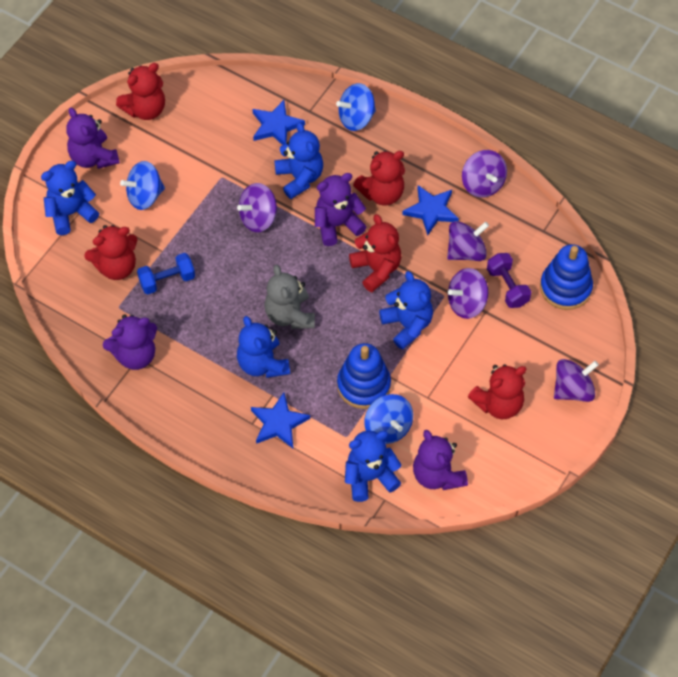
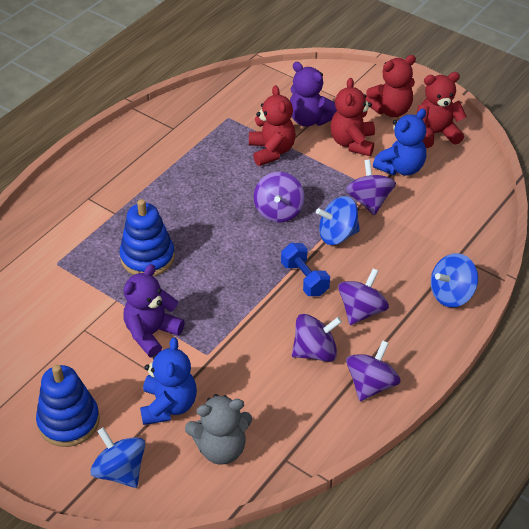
blue star: 3 -> 0
blue teddy bear: 5 -> 2
purple dumbbell: 1 -> 0
purple teddy bear: 4 -> 2
red teddy bear: 5 -> 4

